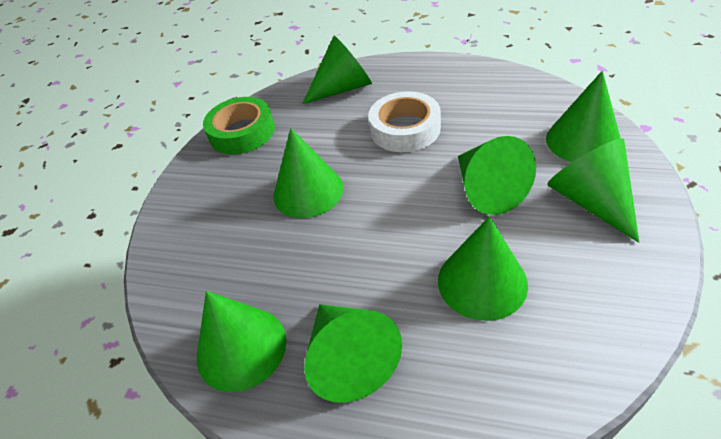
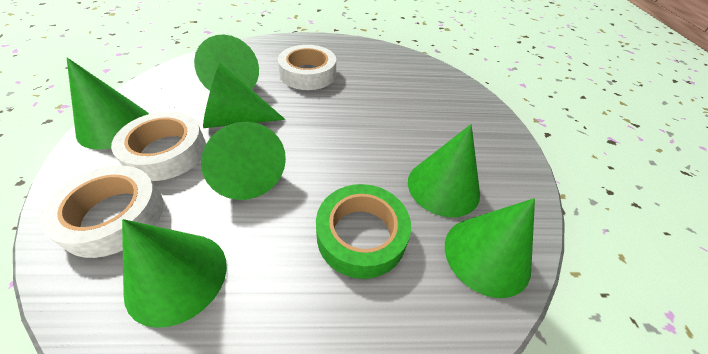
green cone: 8 -> 7
white tape: 1 -> 3

